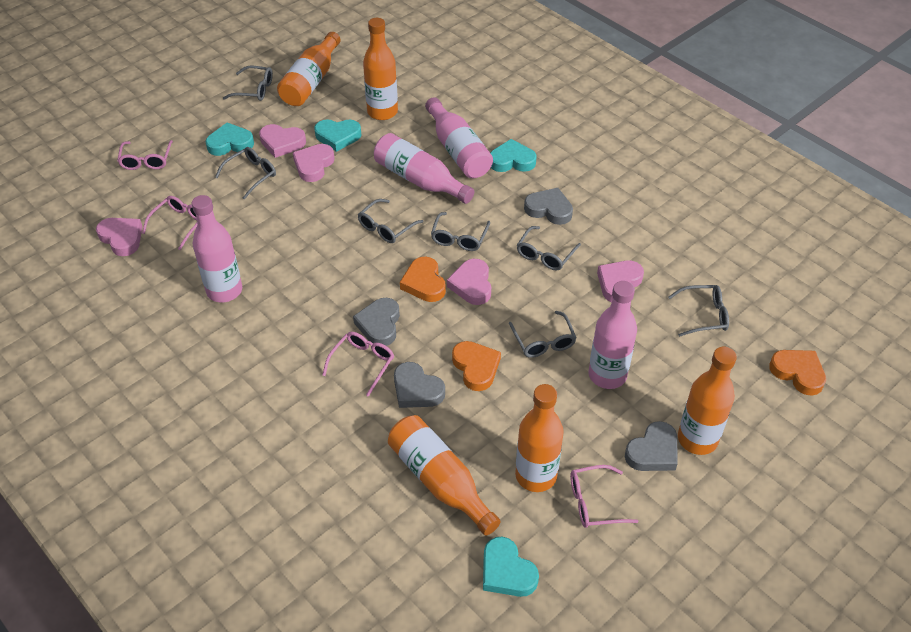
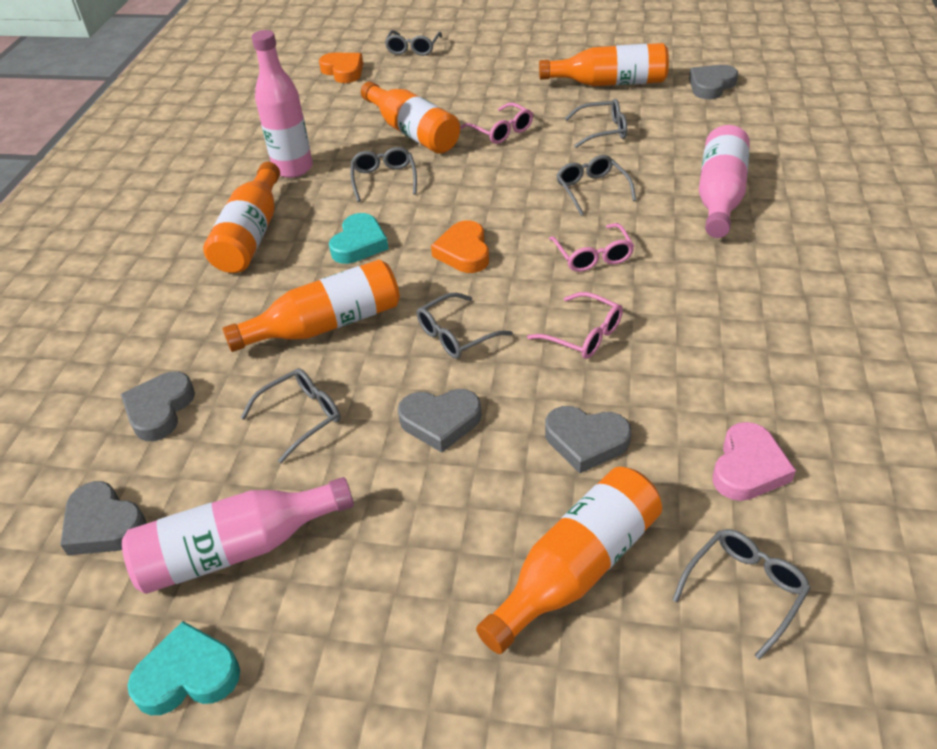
grey heart: 4 -> 5
orange heart: 3 -> 2
pink bottle: 4 -> 3
pink glasses: 4 -> 3
pink heart: 5 -> 1
turquoise heart: 4 -> 2

